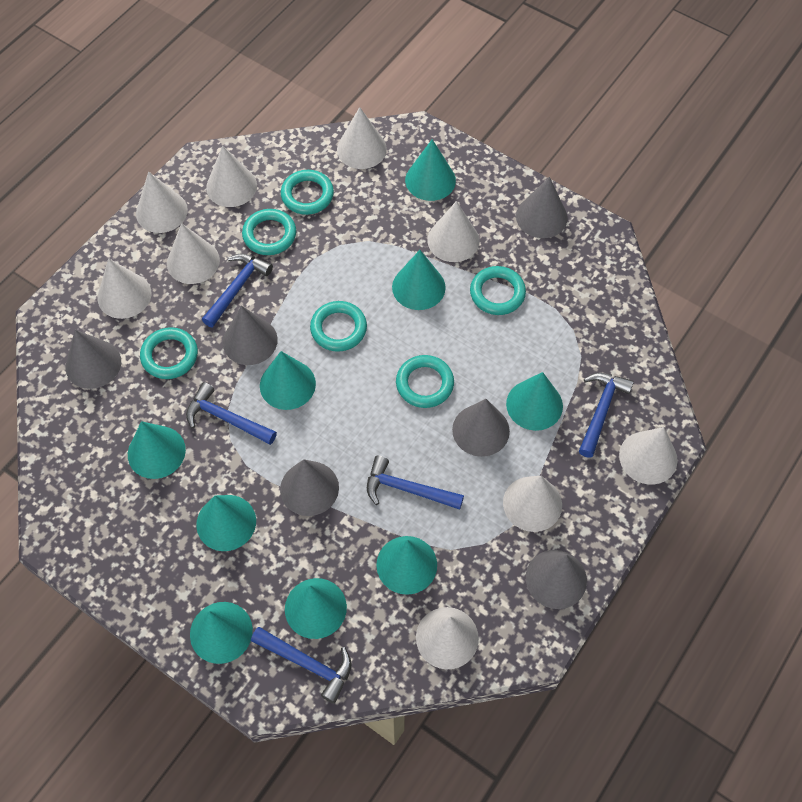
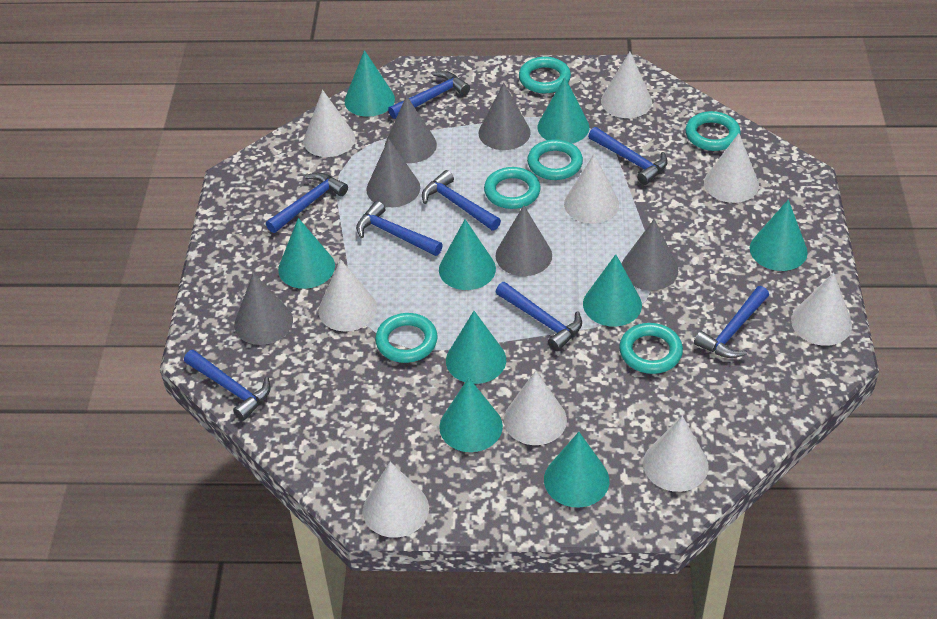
blue hammer: 5 -> 8

